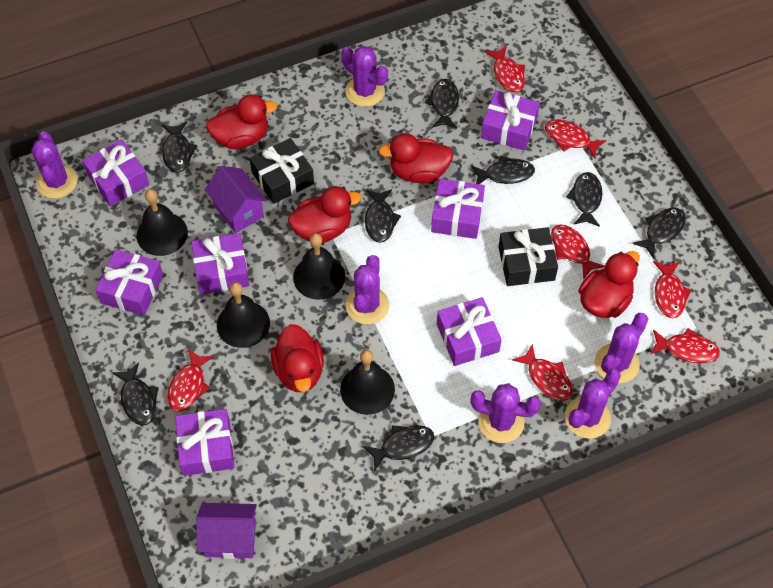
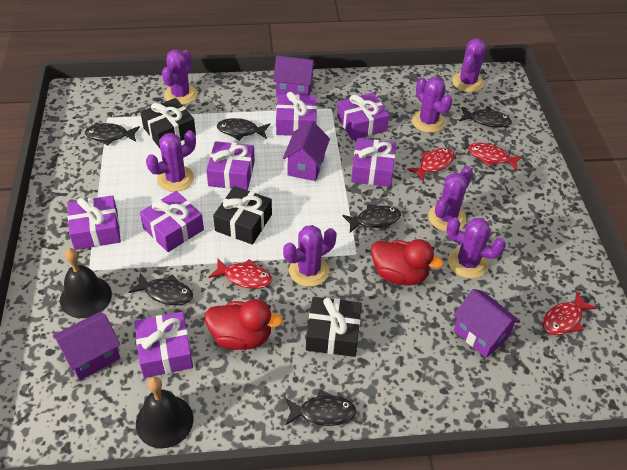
black bell: 4 -> 2
black fish: 8 -> 6
black gift: 2 -> 3
purple cactus: 6 -> 7
purple house: 2 -> 4
red duck: 5 -> 2
red fish: 7 -> 4

